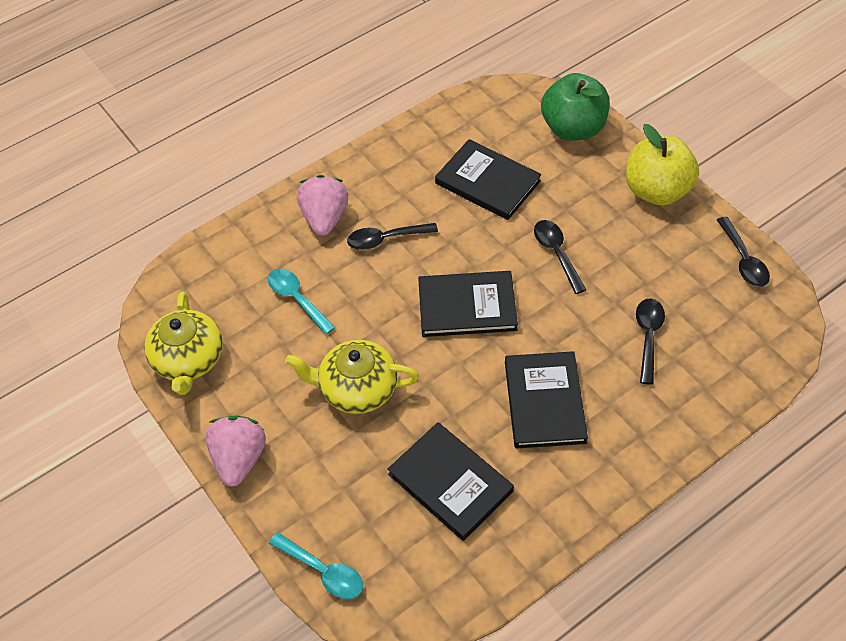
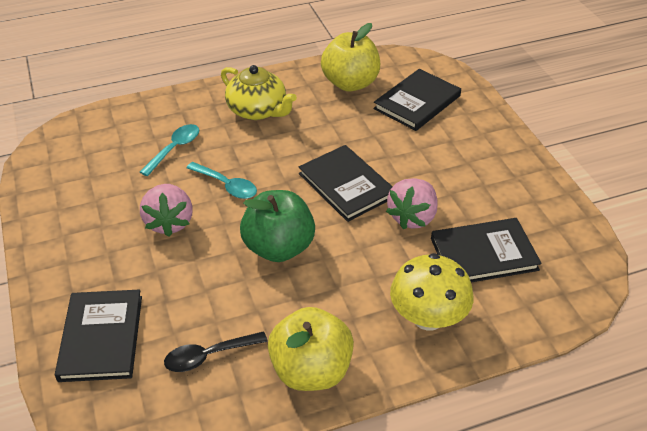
black spoon: 4 -> 1
yellow apple: 1 -> 2
yellow mushroom: 0 -> 1
yellow teapot: 2 -> 1

